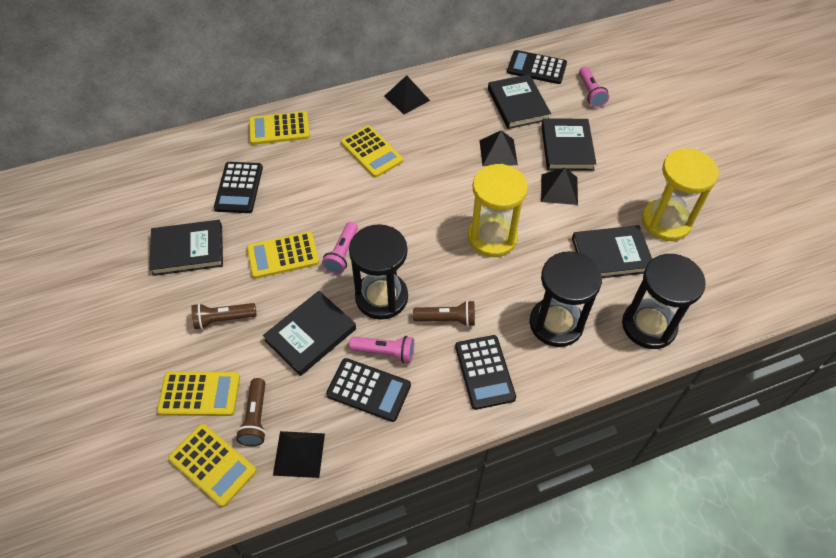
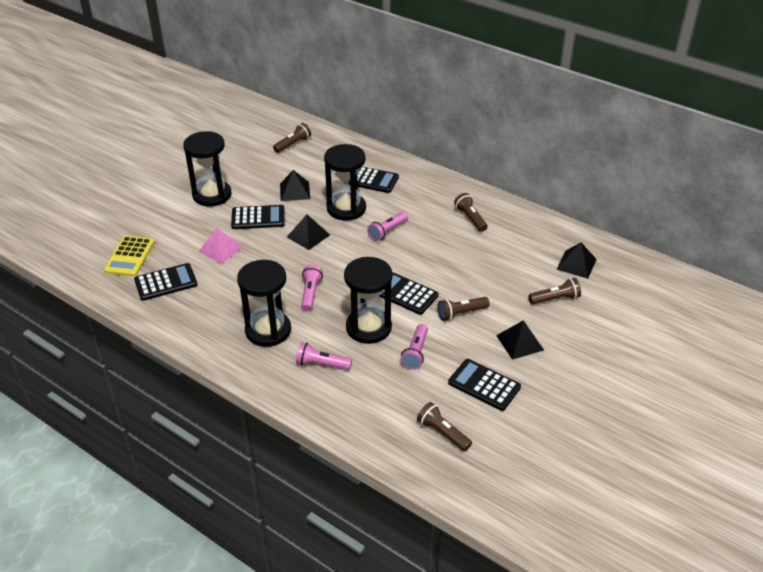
black book: 5 -> 0
black calculator: 4 -> 5
black hourglass: 3 -> 4
brown flashlight: 3 -> 5
pink flashlight: 3 -> 4
pink pyramid: 0 -> 1
yellow calculator: 5 -> 1
yellow hourglass: 2 -> 0

